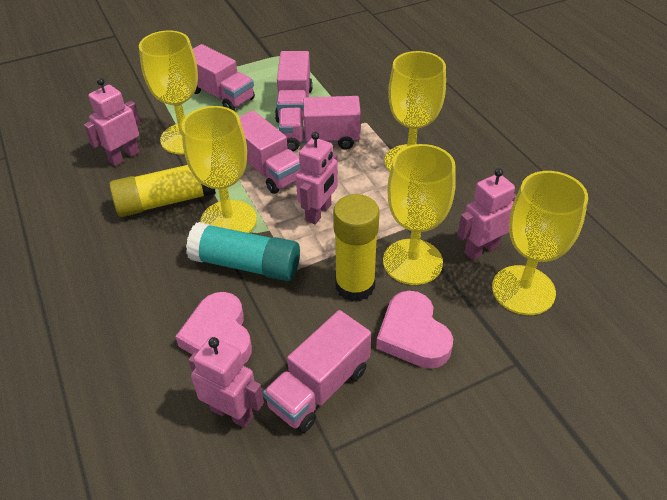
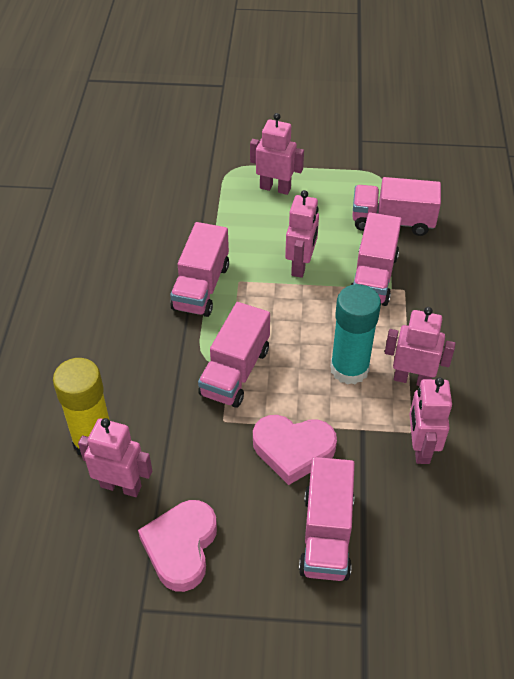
pink robot: 4 -> 5
yellow glue stick: 2 -> 1
yellow goblet: 5 -> 0

